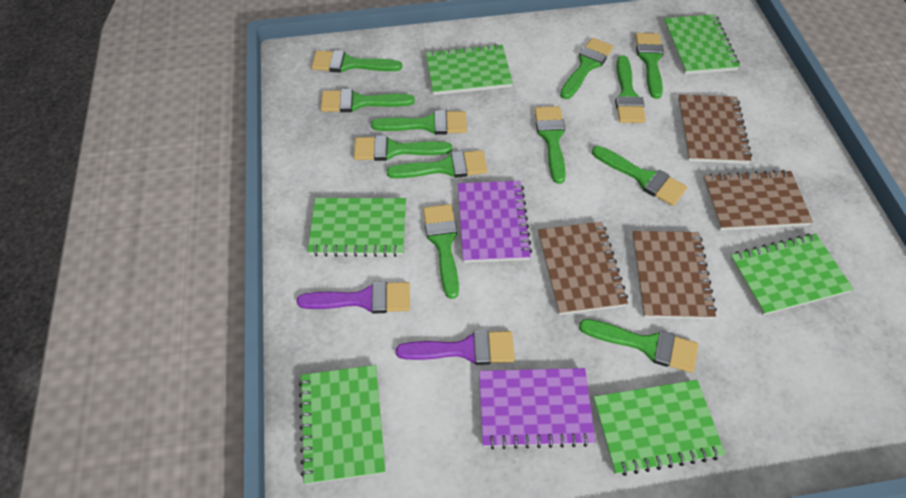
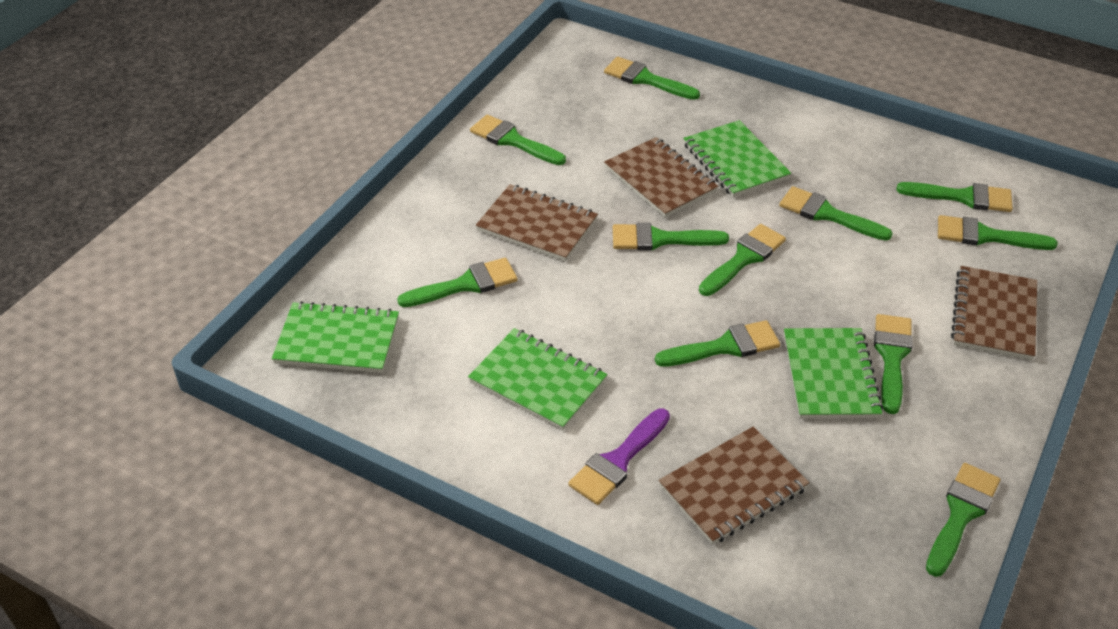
green brush: 12 -> 11
green notebook: 6 -> 4
purple brush: 2 -> 1
purple notebook: 2 -> 0

